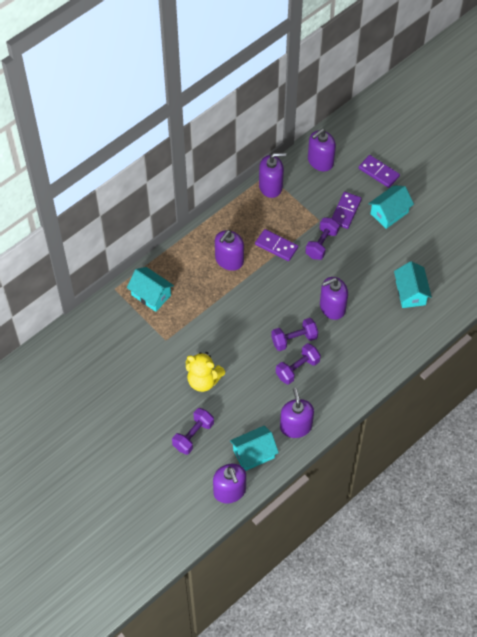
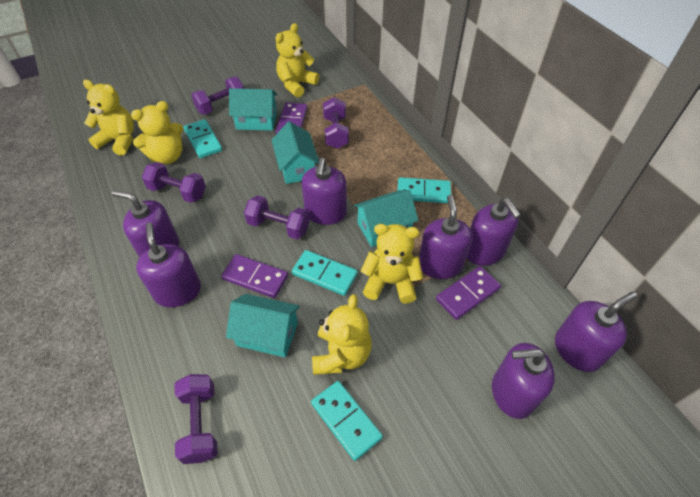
purple dumbbell: 4 -> 5
purple soap dispenser: 6 -> 7
turquoise domino: 0 -> 4
yellow teddy bear: 1 -> 5

